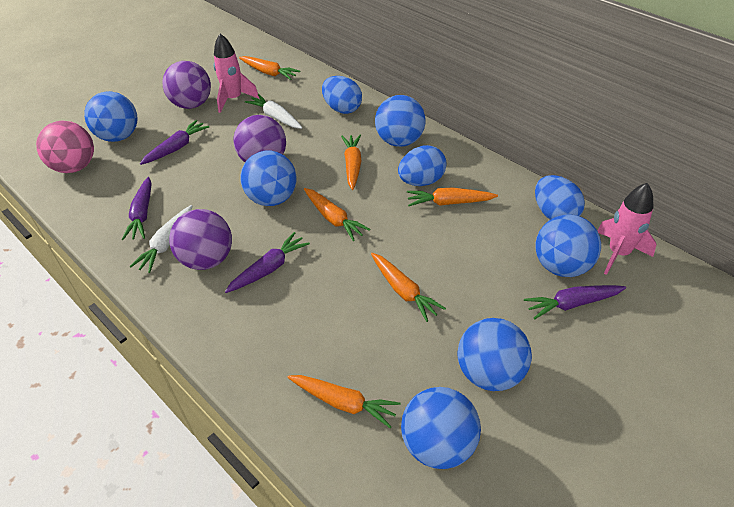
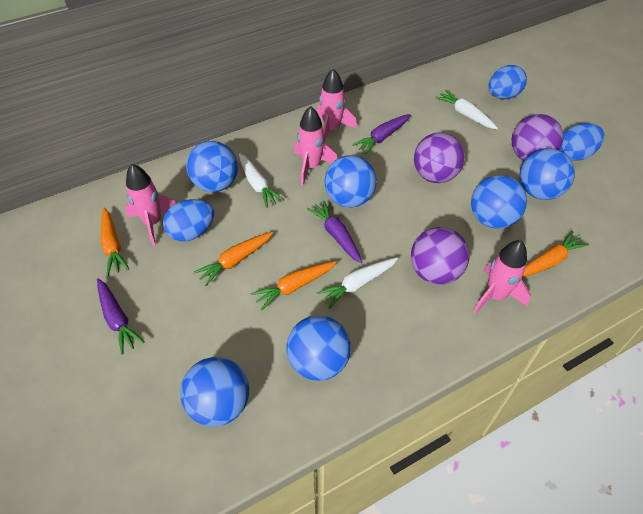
orange carrot: 6 -> 4
pink ball: 1 -> 0
pink rocket: 2 -> 4
purple carrot: 4 -> 3
white carrot: 2 -> 3

